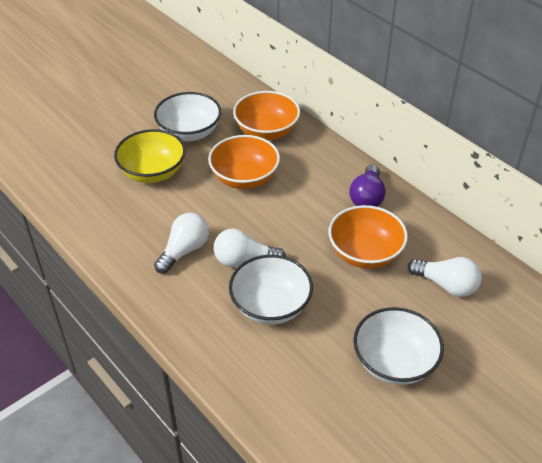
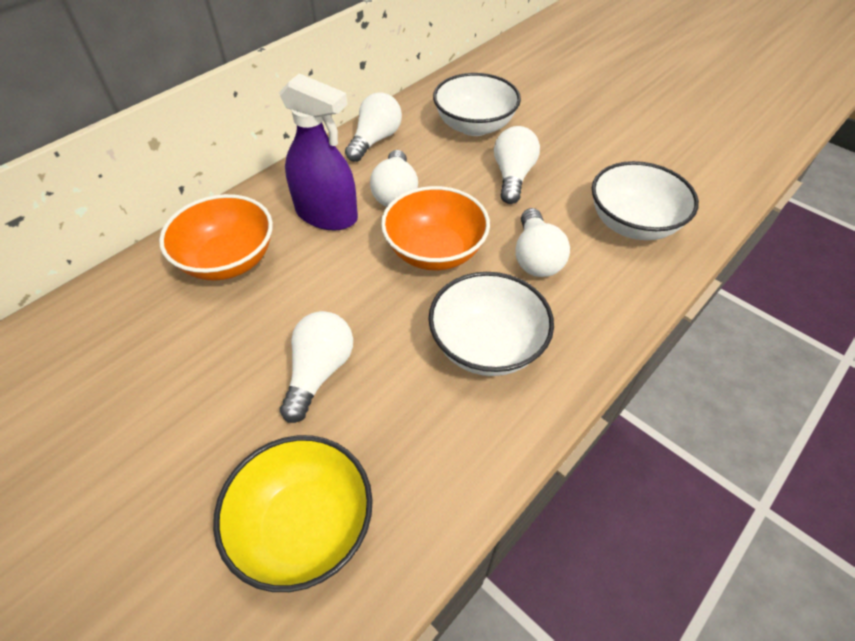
orange bowl: 3 -> 2
purple light bulb: 1 -> 0
purple spray bottle: 0 -> 1
white light bulb: 3 -> 5

